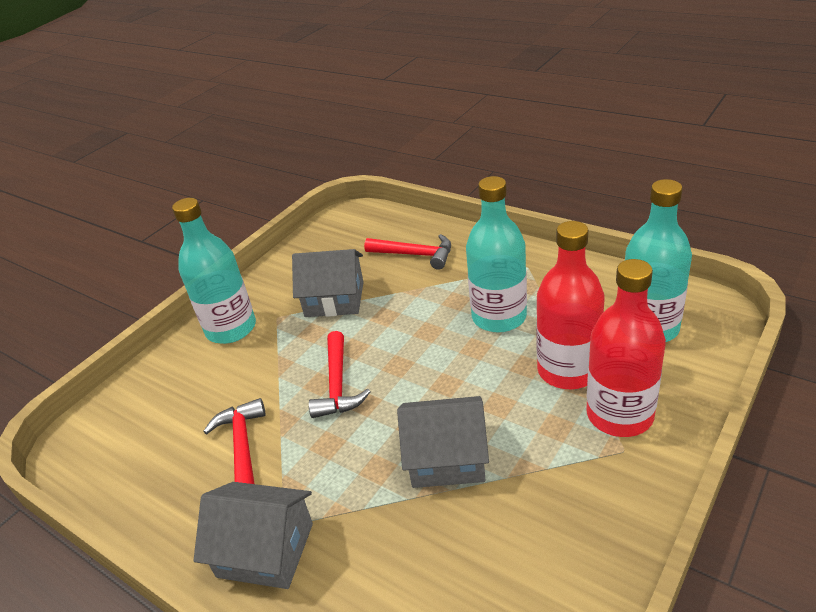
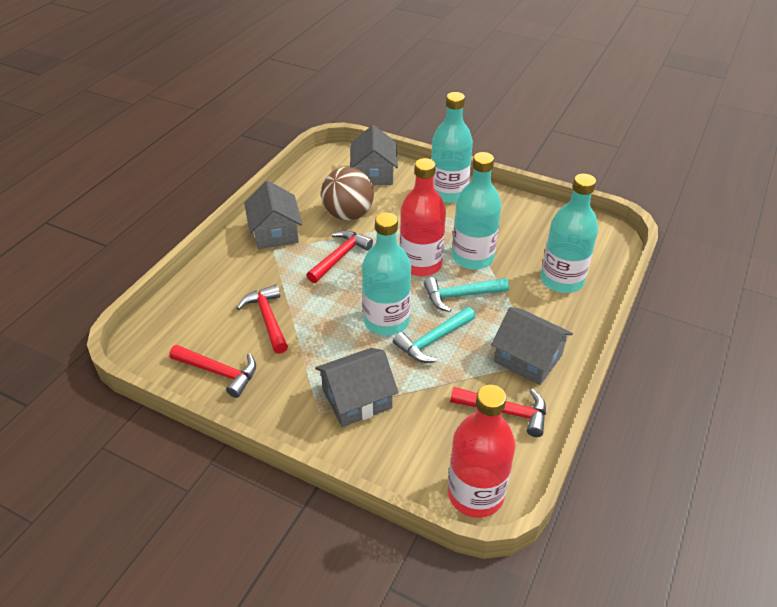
brown ball: 0 -> 1
grey house: 3 -> 4
red hammer: 3 -> 4
turquoise bottle: 3 -> 4
turquoise hammer: 0 -> 2

